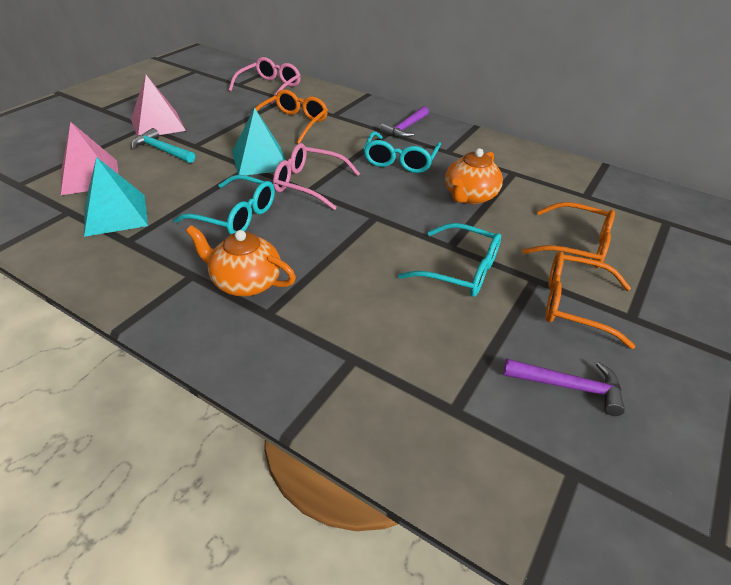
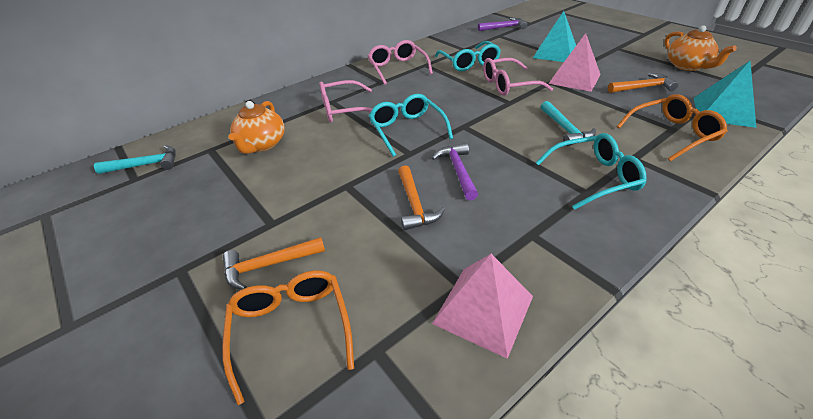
orange glasses: 3 -> 2
orange hammer: 0 -> 3
pink glasses: 2 -> 3
turquoise hammer: 1 -> 2

